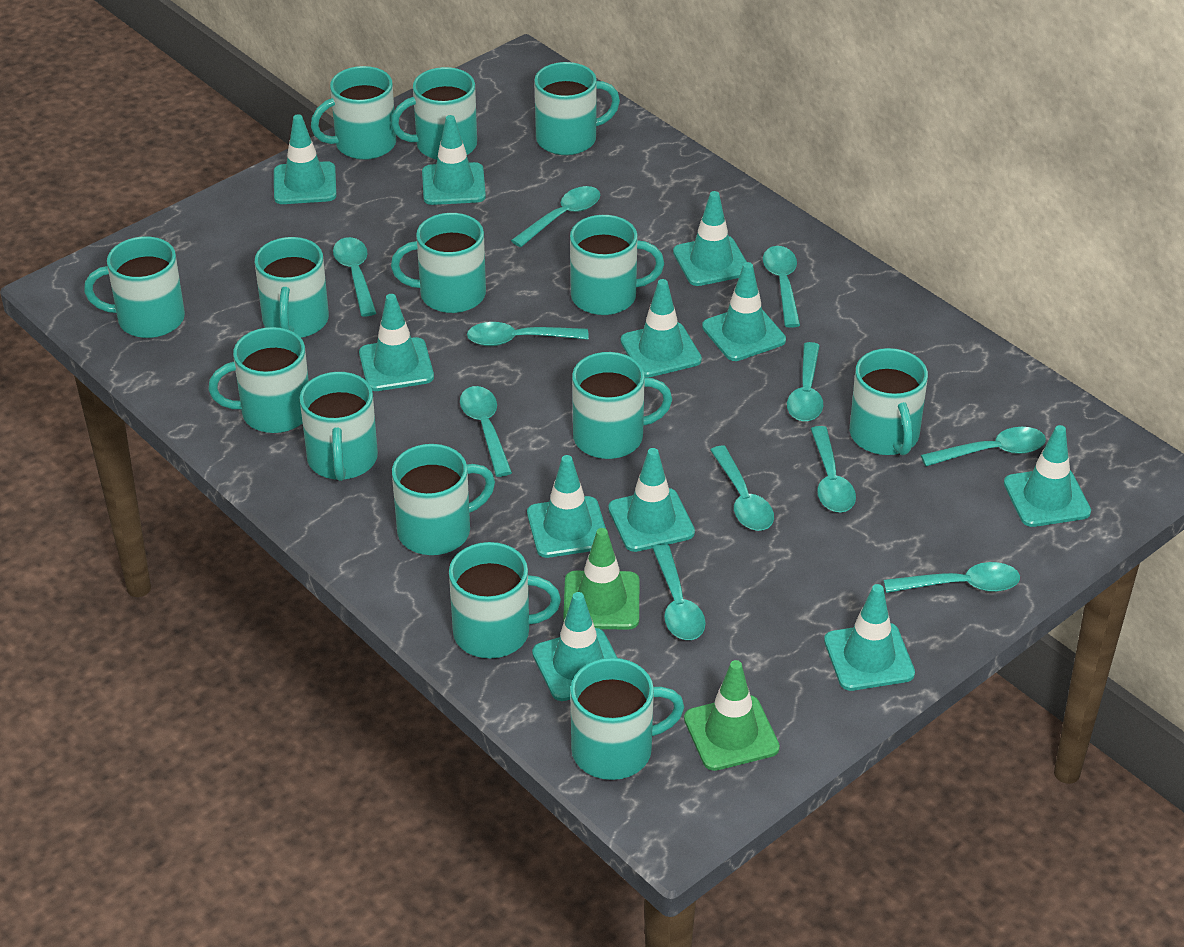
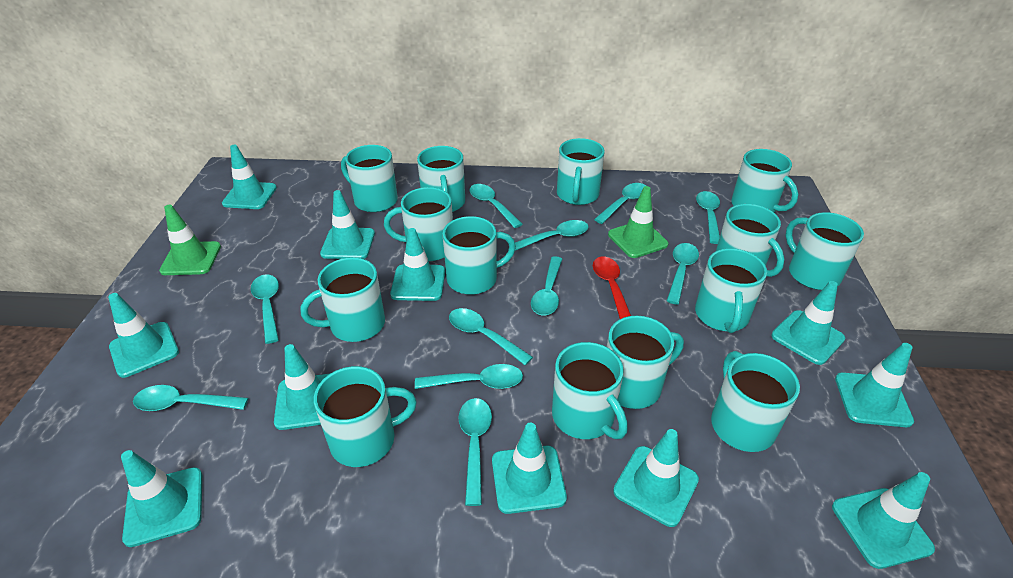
red spoon: 0 -> 1

